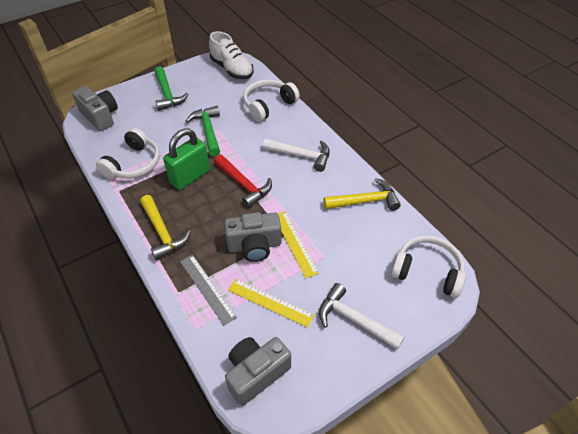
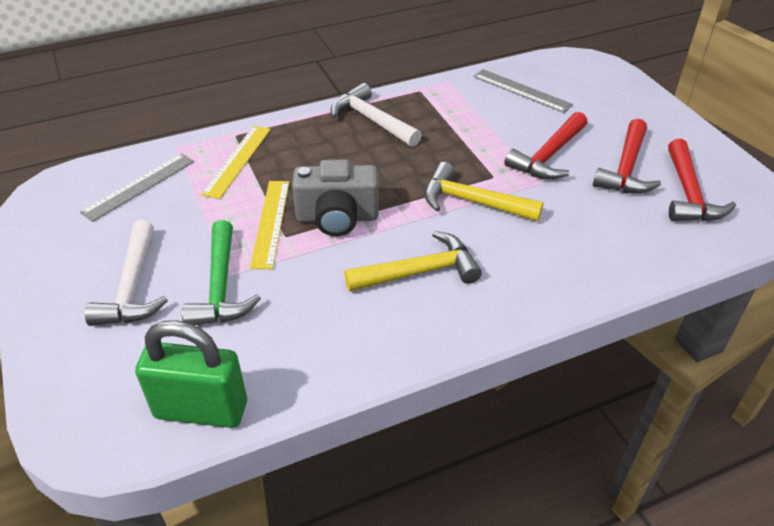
green hammer: 2 -> 1
grey camera: 3 -> 1
grey ruler: 1 -> 2
red hammer: 1 -> 3
white headphones: 3 -> 0
white shoe: 1 -> 0

